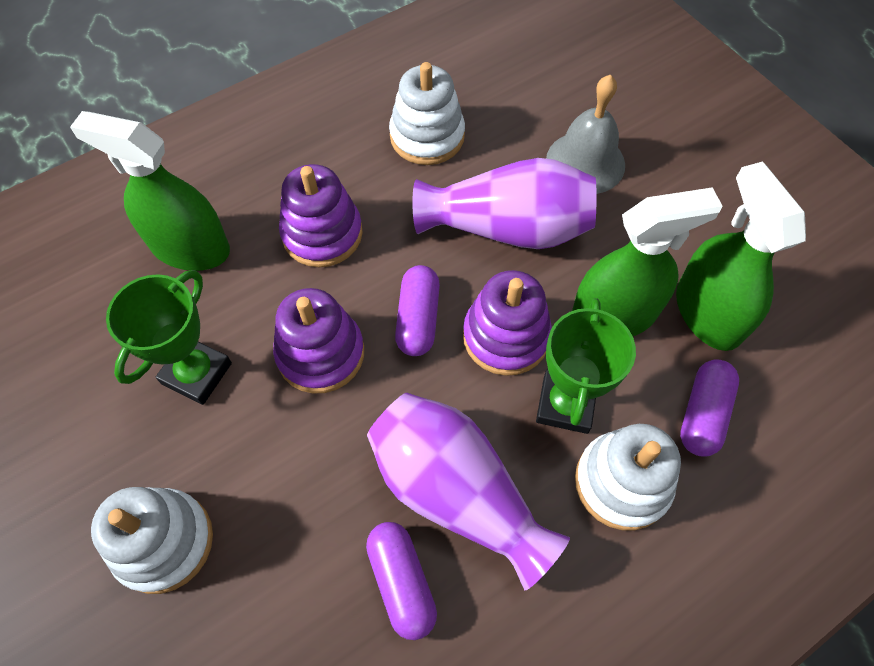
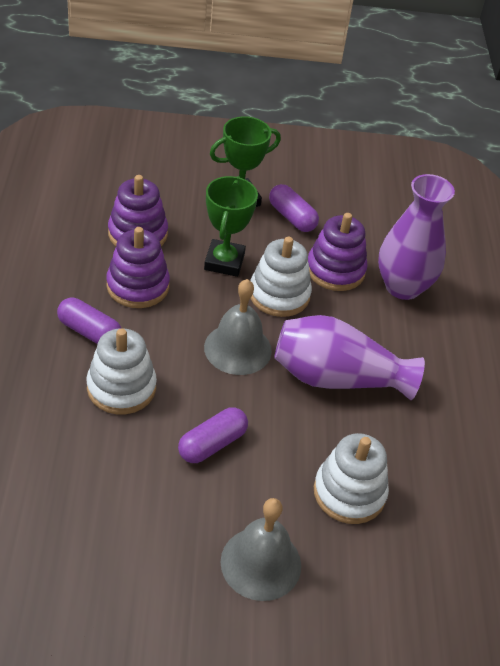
green spray bottle: 3 -> 0
grey bell: 1 -> 2

